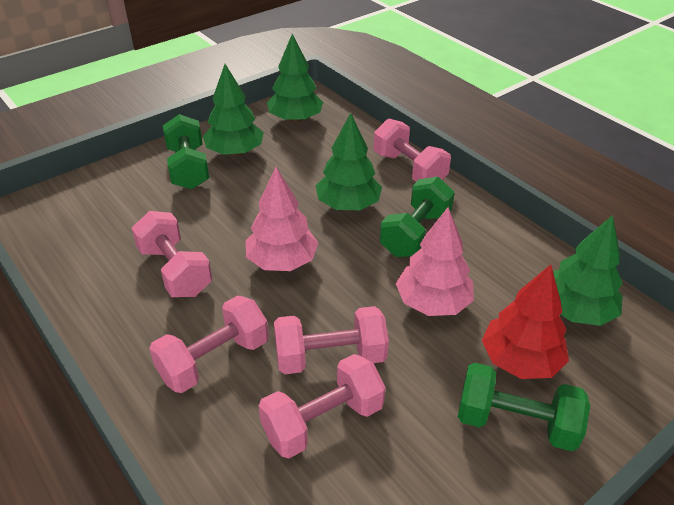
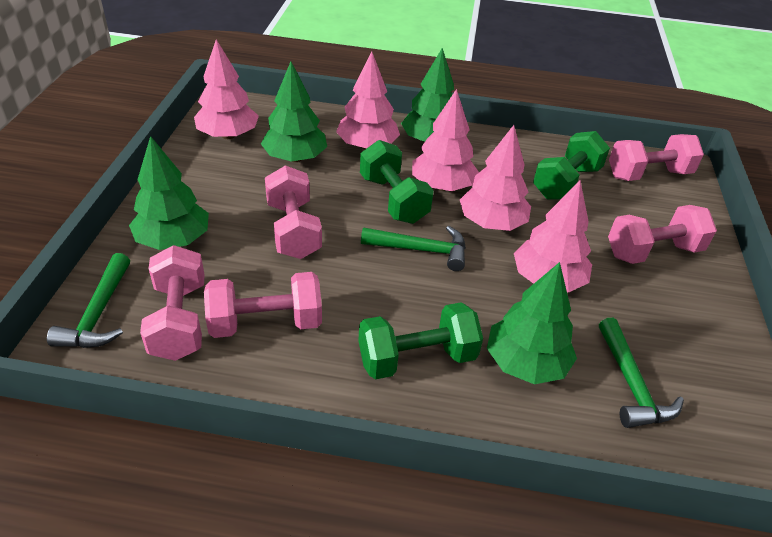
green hammer: 0 -> 3
pink tree: 2 -> 5
red tree: 1 -> 0

